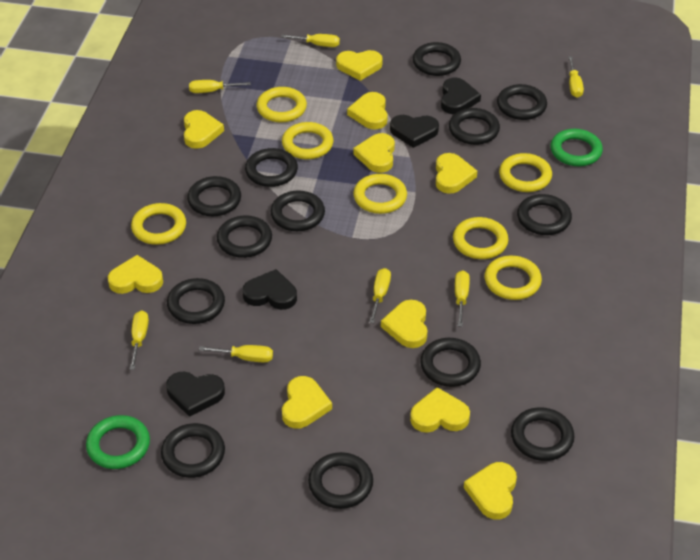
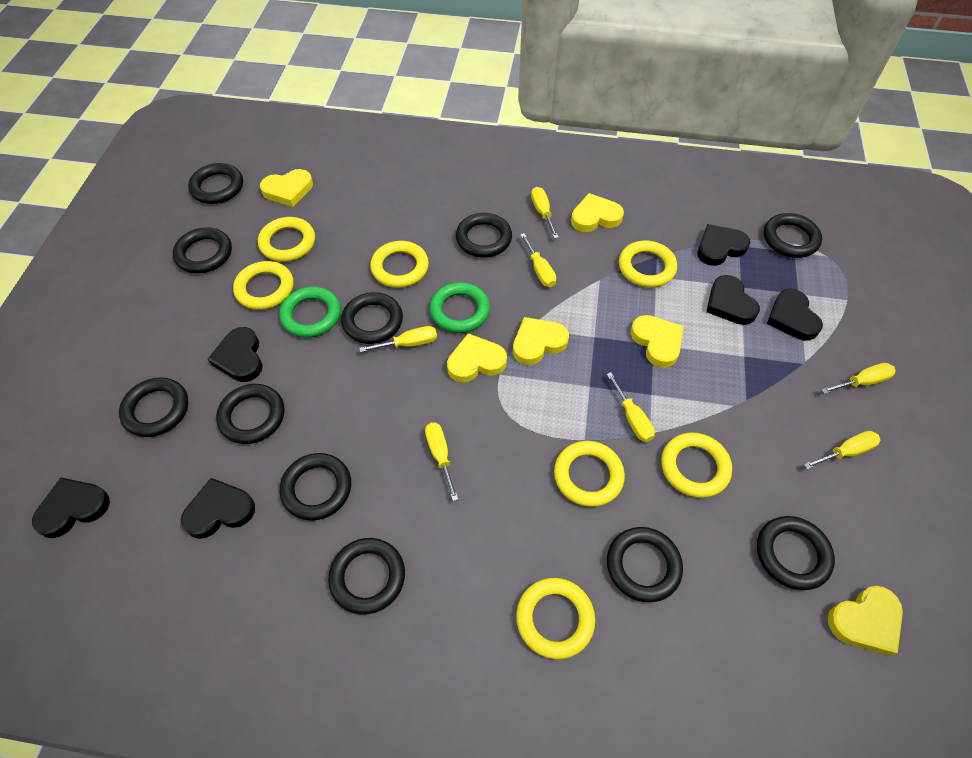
black heart: 4 -> 6
black ring: 13 -> 11
yellow heart: 10 -> 6

